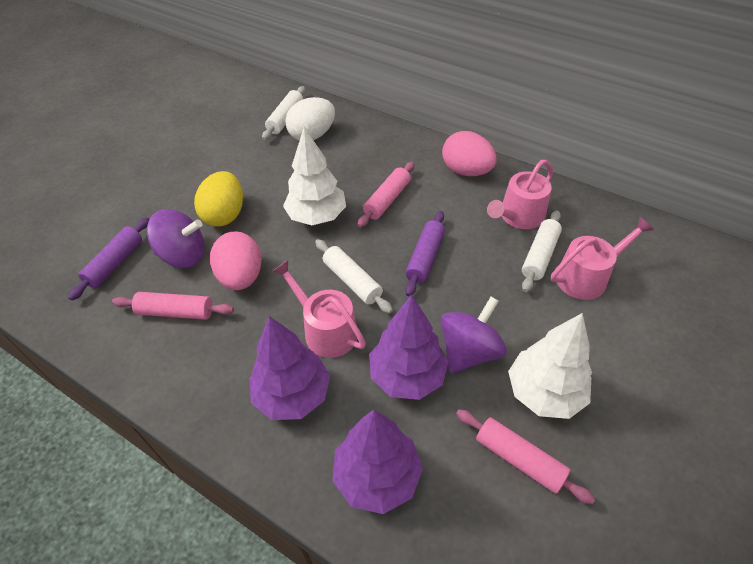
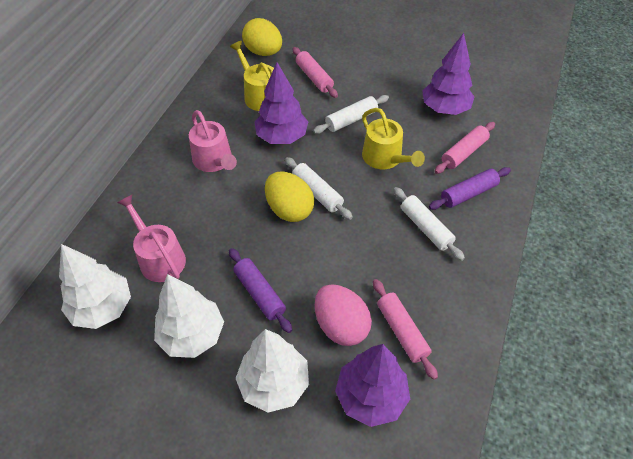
pink egg: 2 -> 1
pink watering can: 3 -> 2
purple spinning top: 2 -> 0
white egg: 1 -> 0
white tree: 2 -> 3
yellow egg: 1 -> 2
yellow watering can: 0 -> 2

